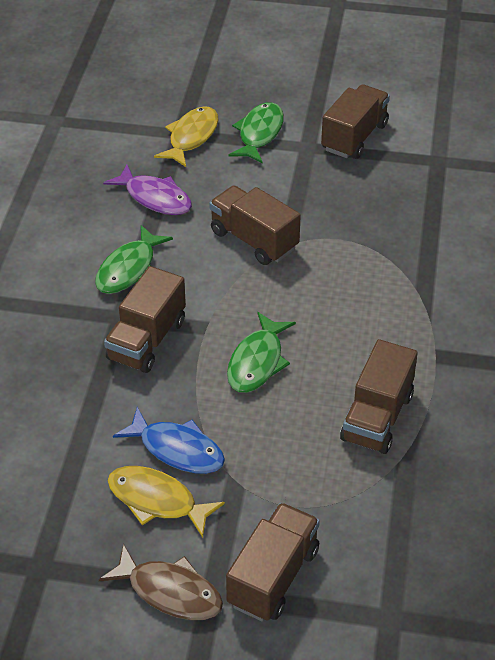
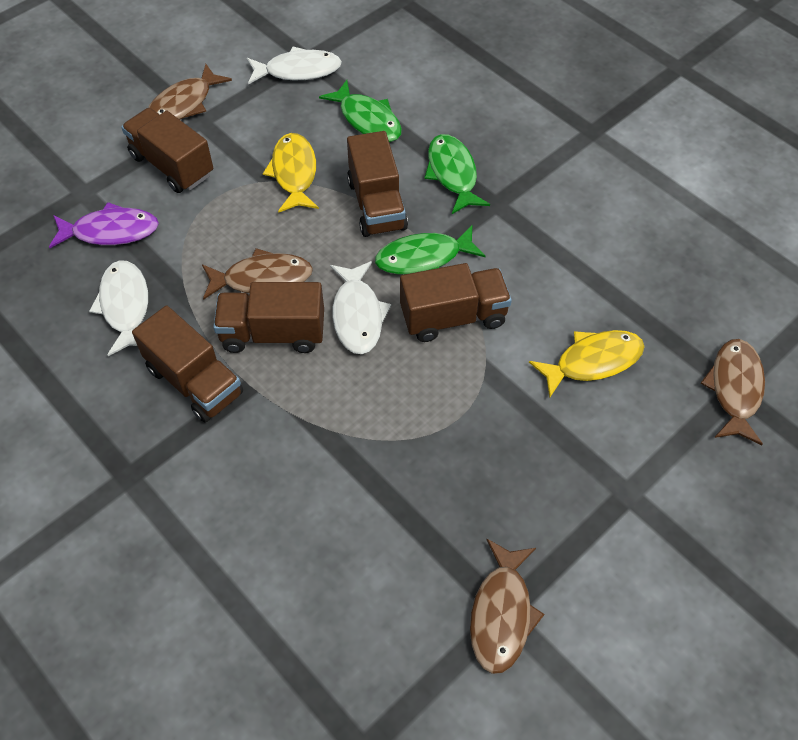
blue fish: 1 -> 0
brown fish: 1 -> 4
white fish: 0 -> 3

